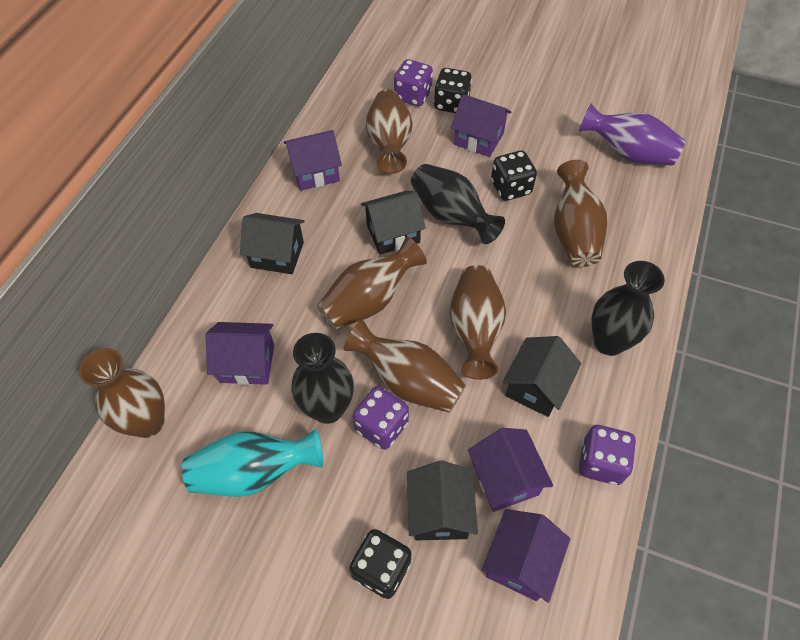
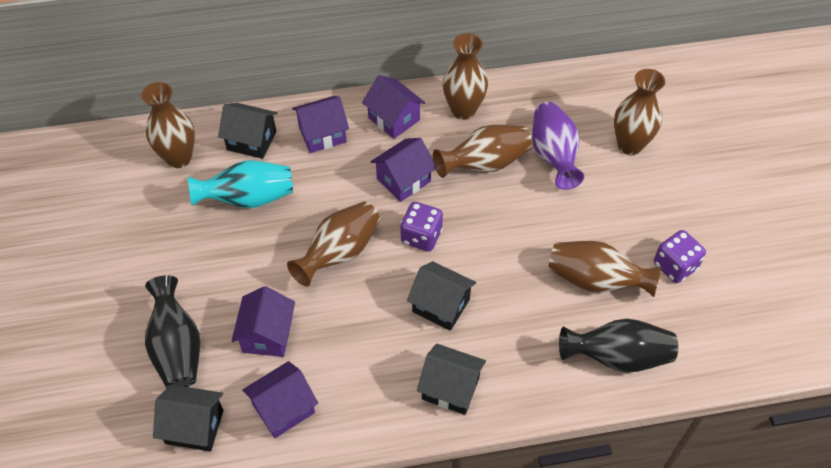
black dice: 3 -> 0
black vase: 3 -> 2
purple dice: 3 -> 2

